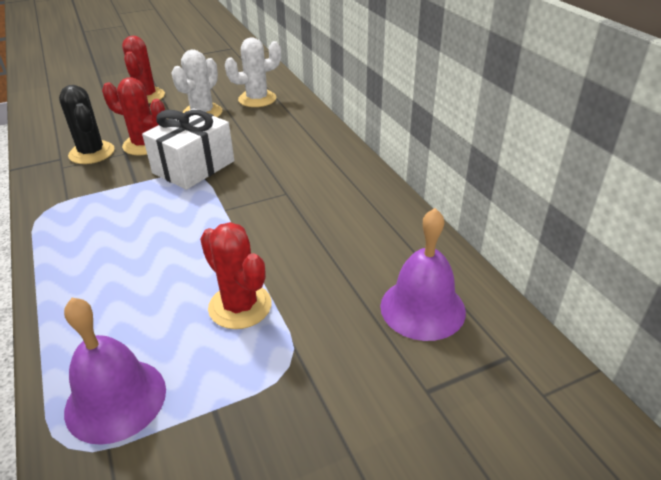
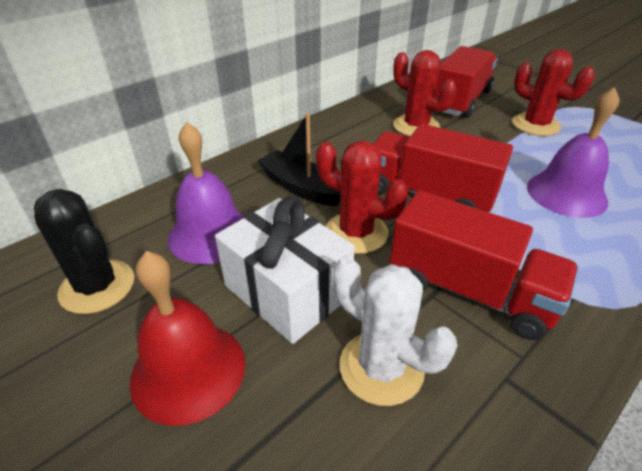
black boat: 0 -> 1
red bell: 0 -> 1
red truck: 0 -> 3
white cactus: 2 -> 1

